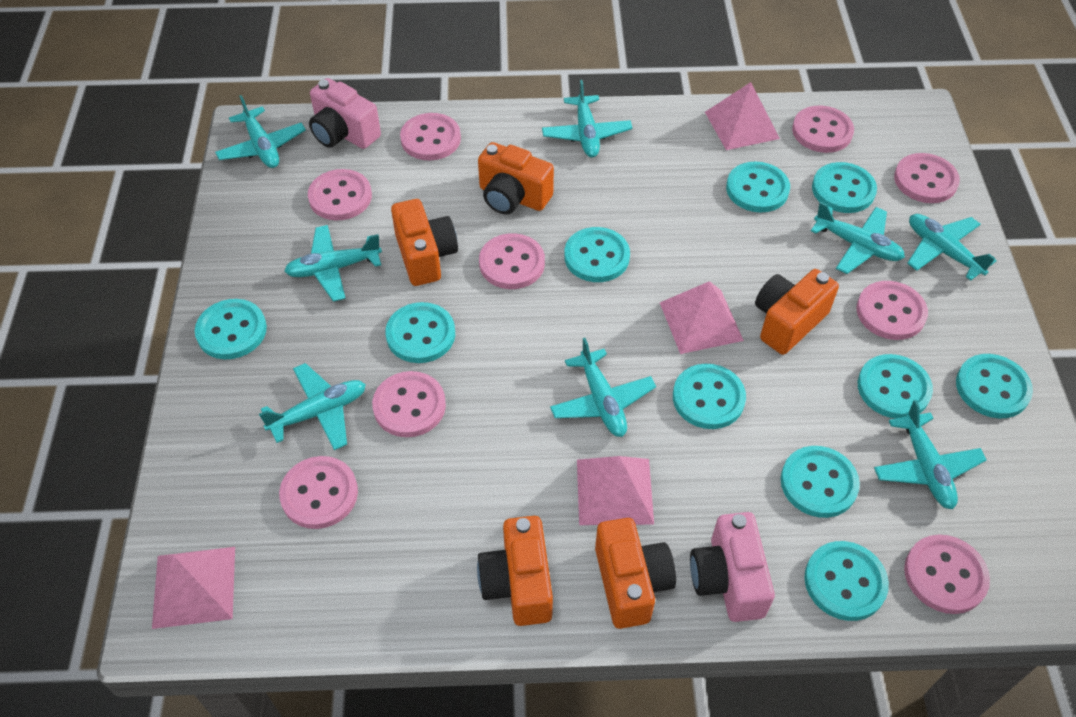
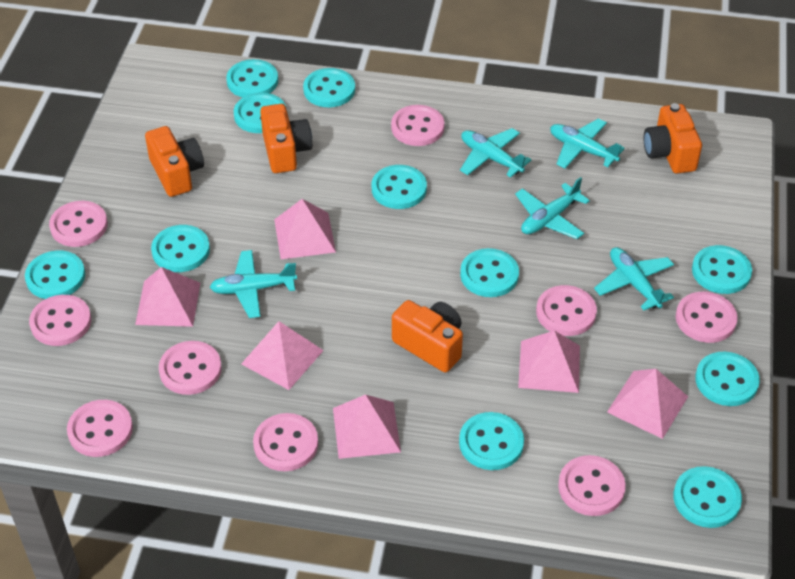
orange camera: 5 -> 4
pink camera: 2 -> 0
pink pyramid: 4 -> 6
turquoise button: 10 -> 11
turquoise plane: 8 -> 5

